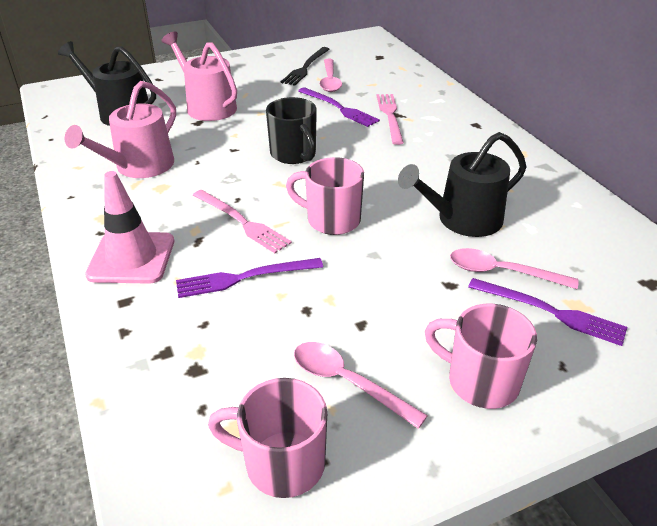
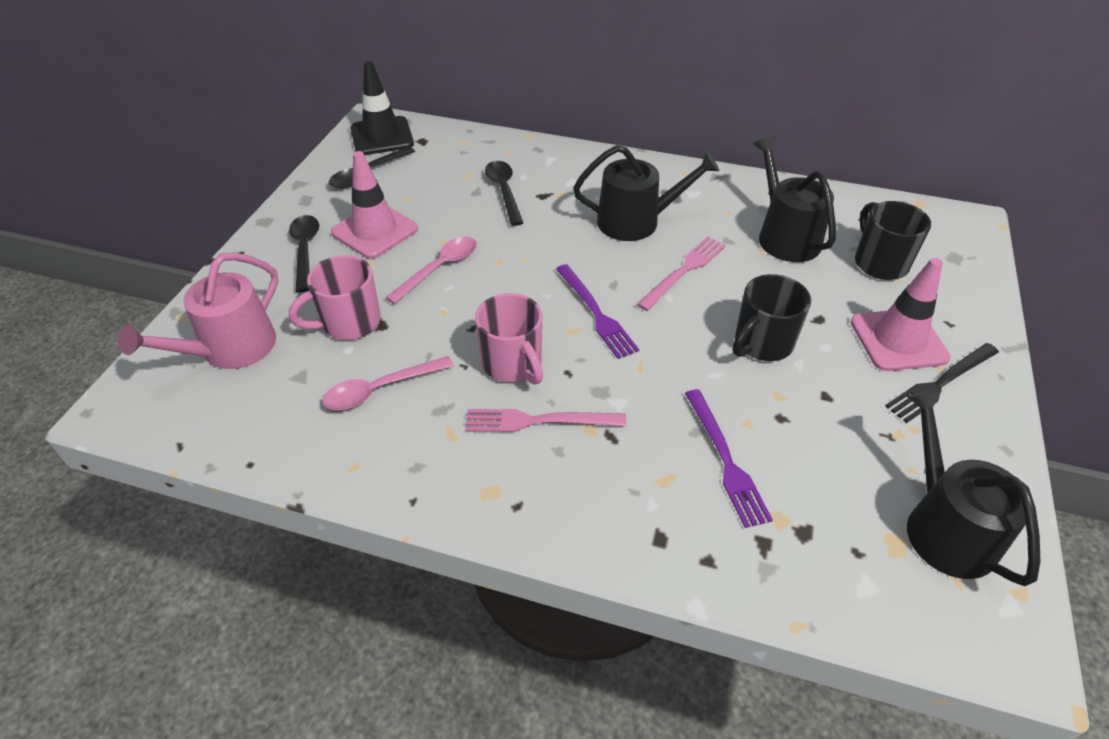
black mug: 1 -> 2
black spoon: 0 -> 3
black traffic cone: 0 -> 1
black watering can: 2 -> 3
pink mug: 3 -> 2
pink spoon: 3 -> 2
pink traffic cone: 1 -> 2
pink watering can: 2 -> 1
purple fork: 3 -> 2

